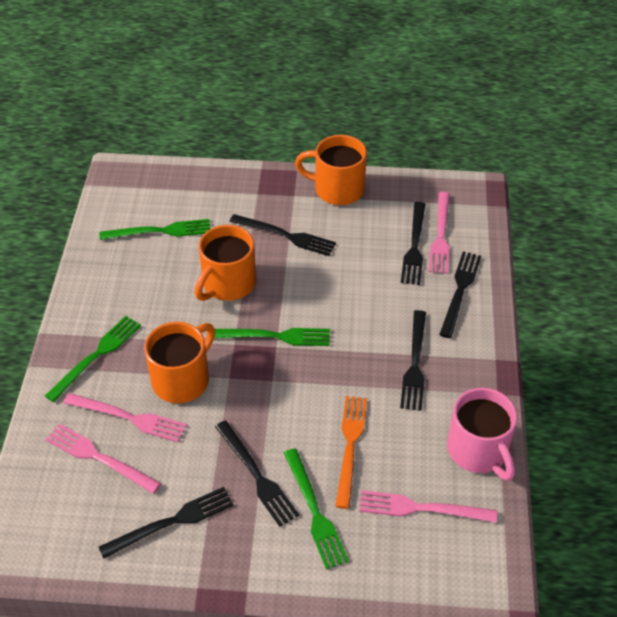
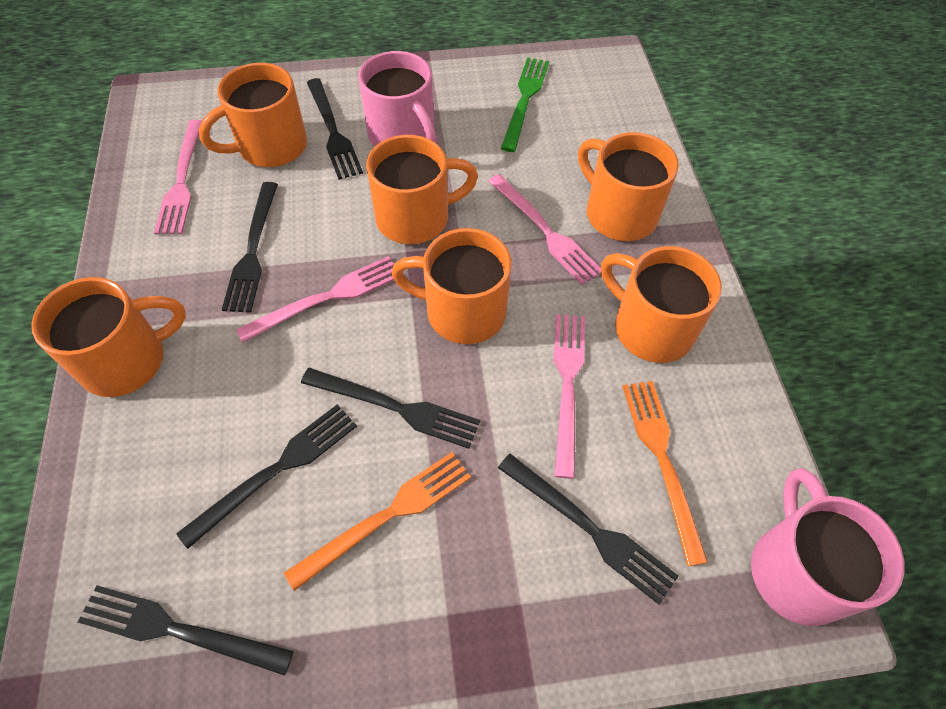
green fork: 4 -> 1
orange fork: 1 -> 2
orange mug: 3 -> 6
pink mug: 1 -> 2

